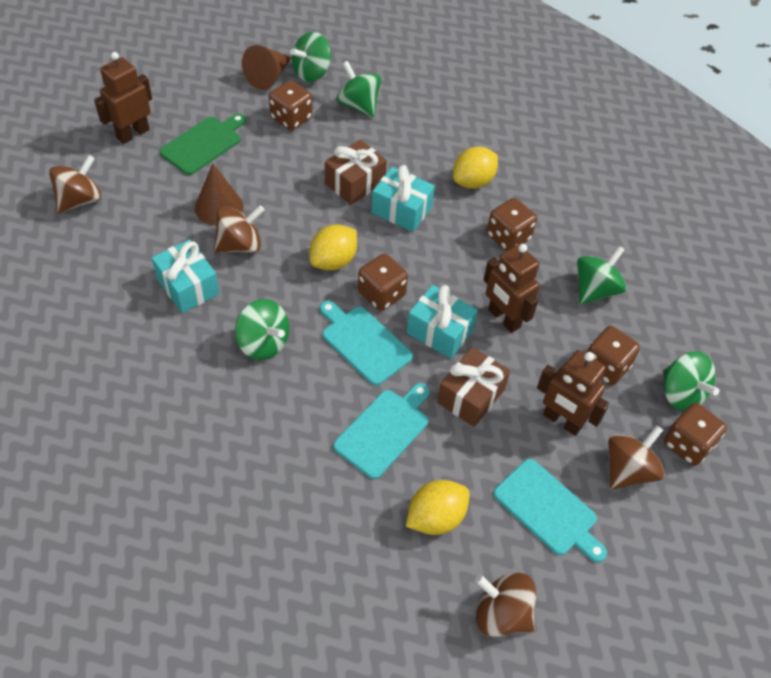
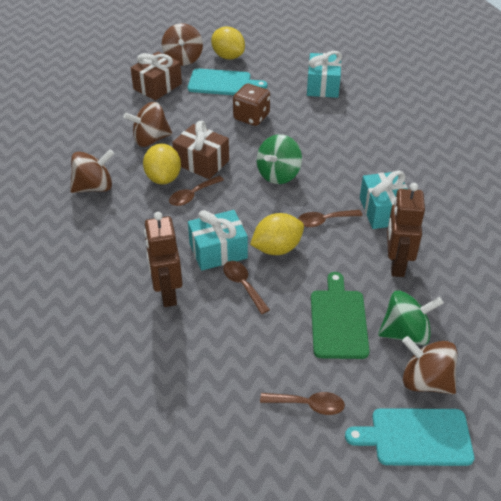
brown cone: 2 -> 0
brown dice: 5 -> 1
brown robot: 3 -> 2
brown spoon: 0 -> 4
green spinning top: 5 -> 2
turquoise cutting board: 3 -> 2

